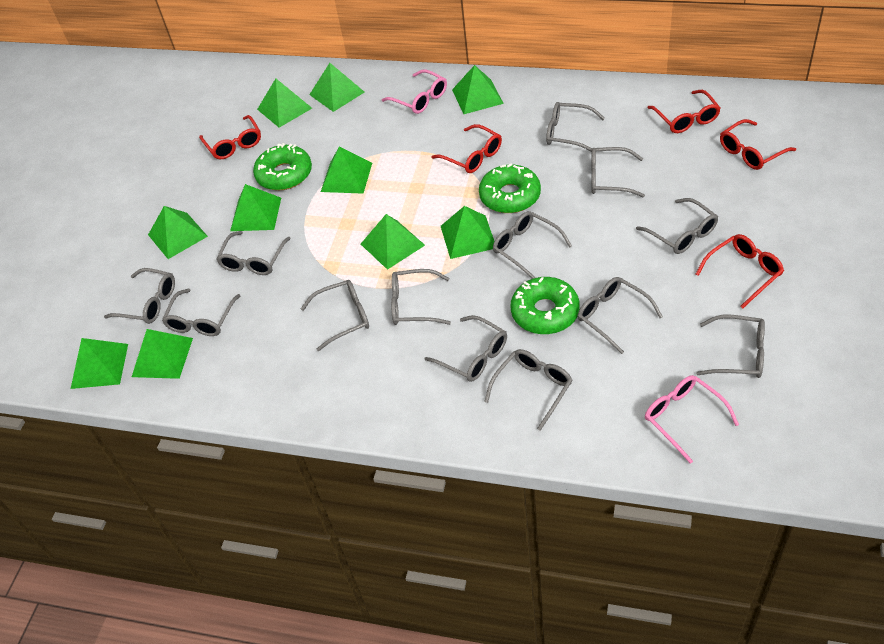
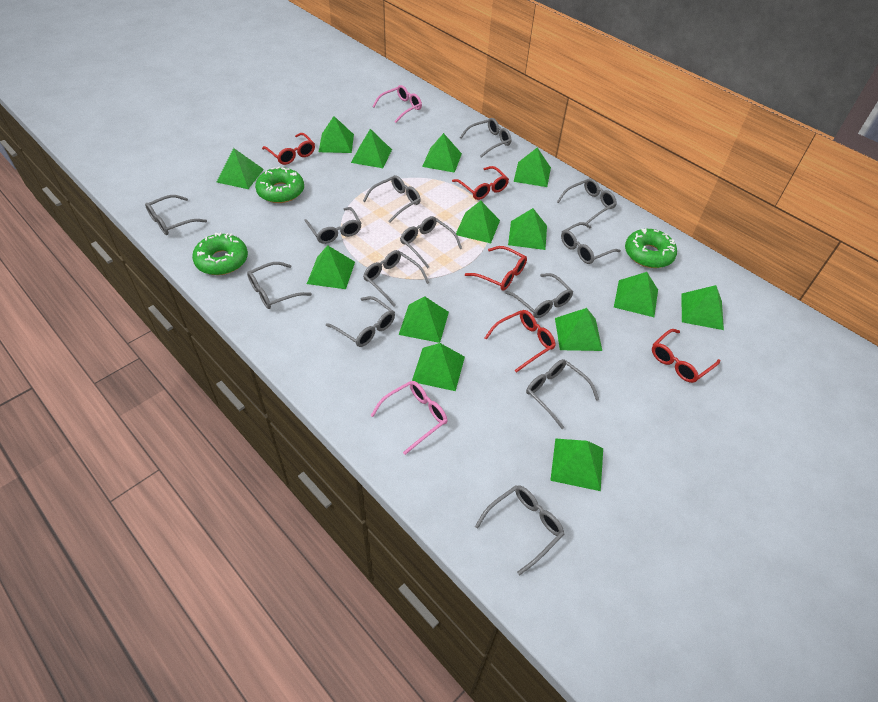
green pyramid: 10 -> 14

